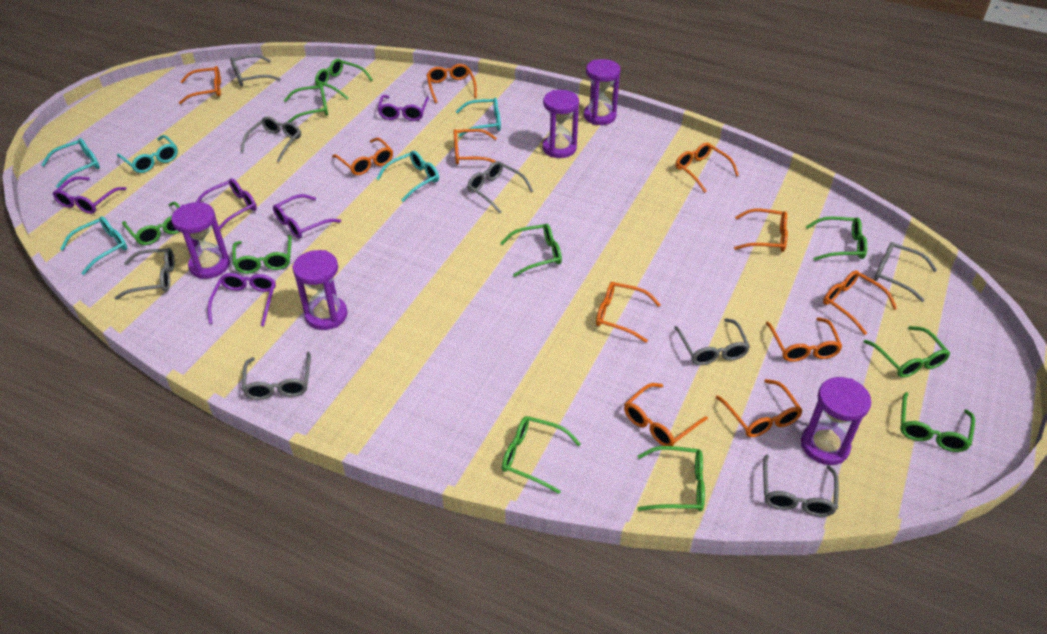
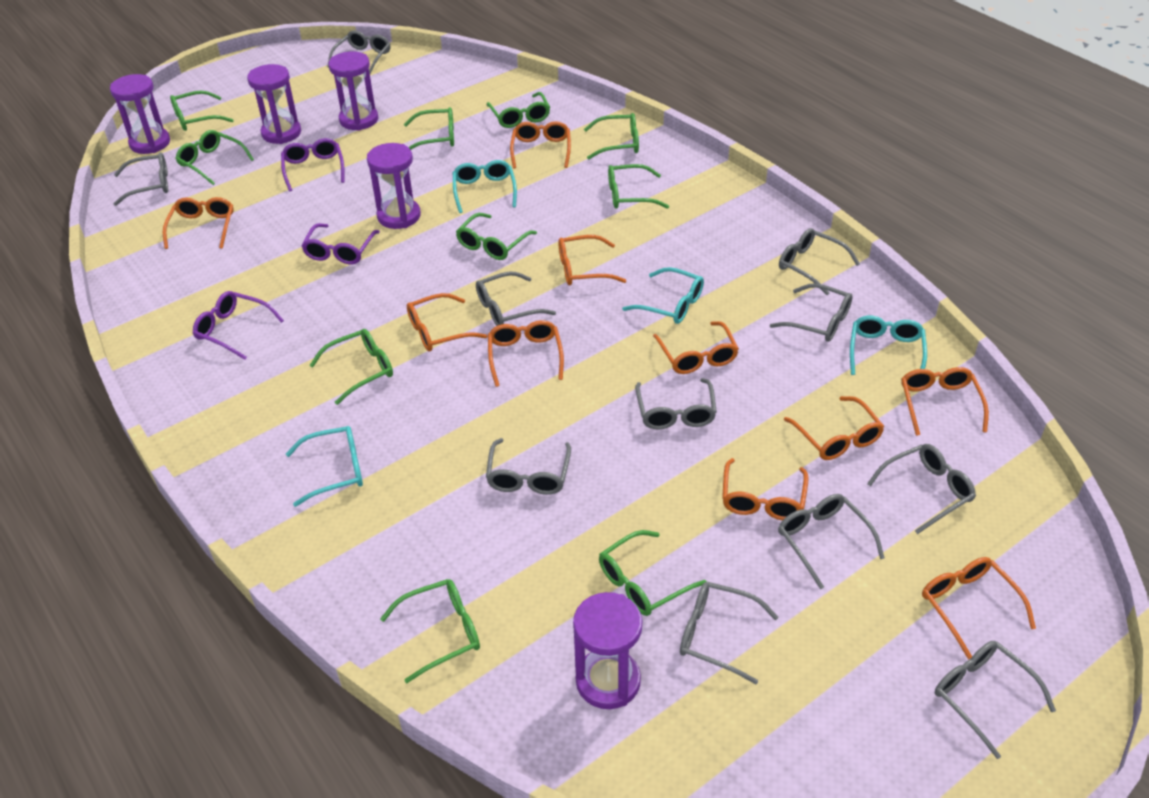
grey glasses: 8 -> 11
orange glasses: 11 -> 10
purple glasses: 5 -> 3
turquoise glasses: 5 -> 4

